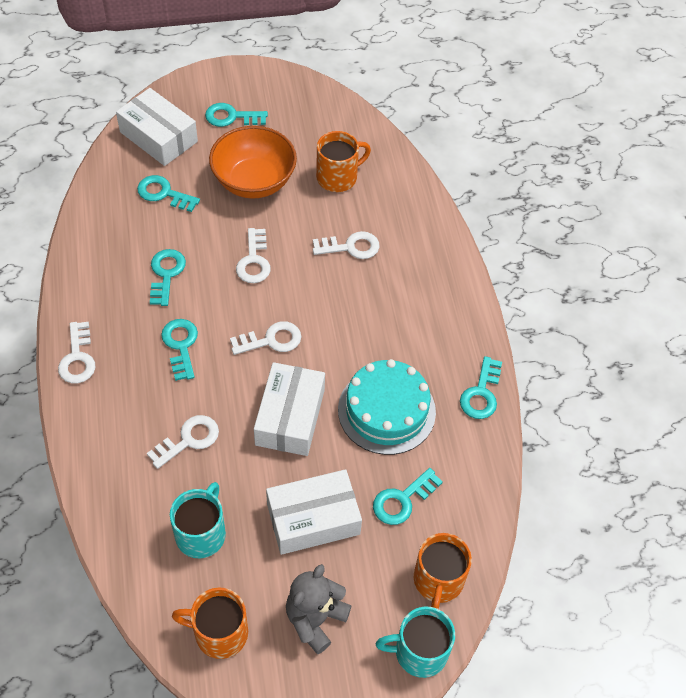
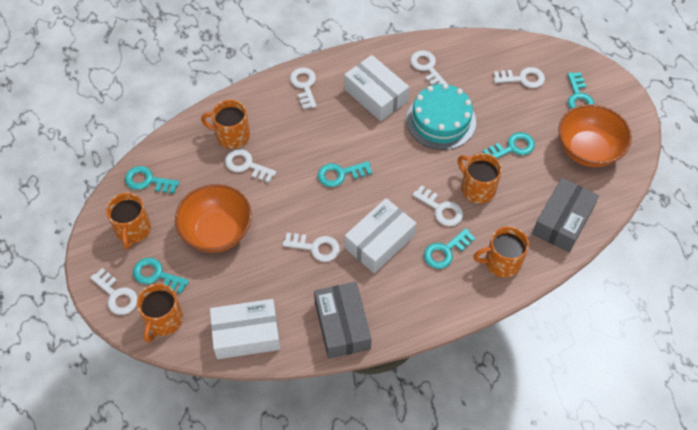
grey box: 0 -> 2
grey teddy bear: 1 -> 0
orange bowl: 1 -> 2
orange mug: 3 -> 5
turquoise mug: 2 -> 0
white key: 5 -> 7

